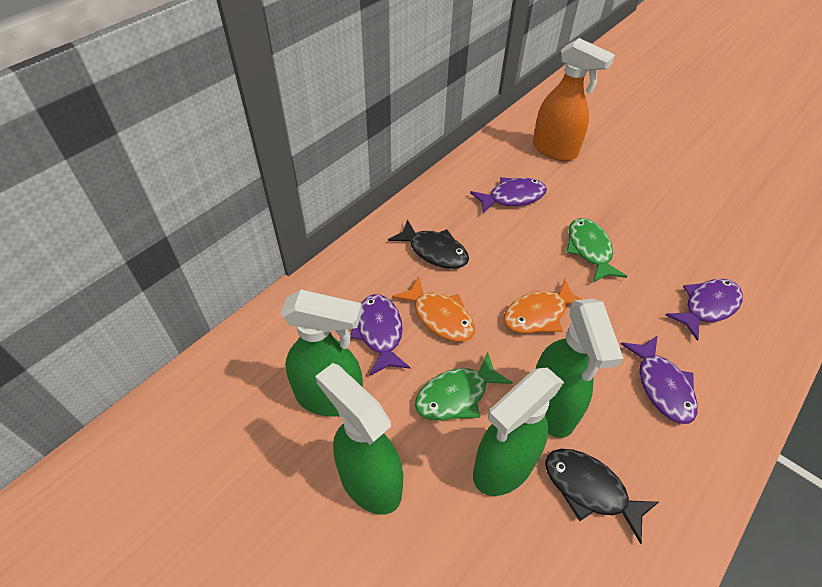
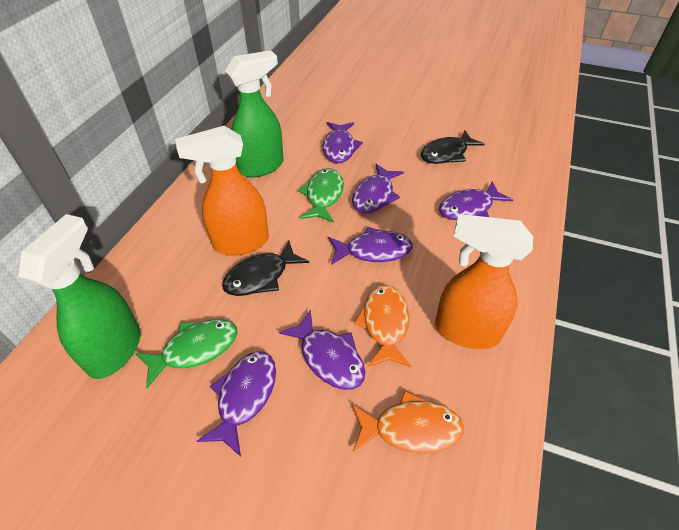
green spray bottle: 4 -> 2
orange spray bottle: 1 -> 2
purple fish: 4 -> 6

